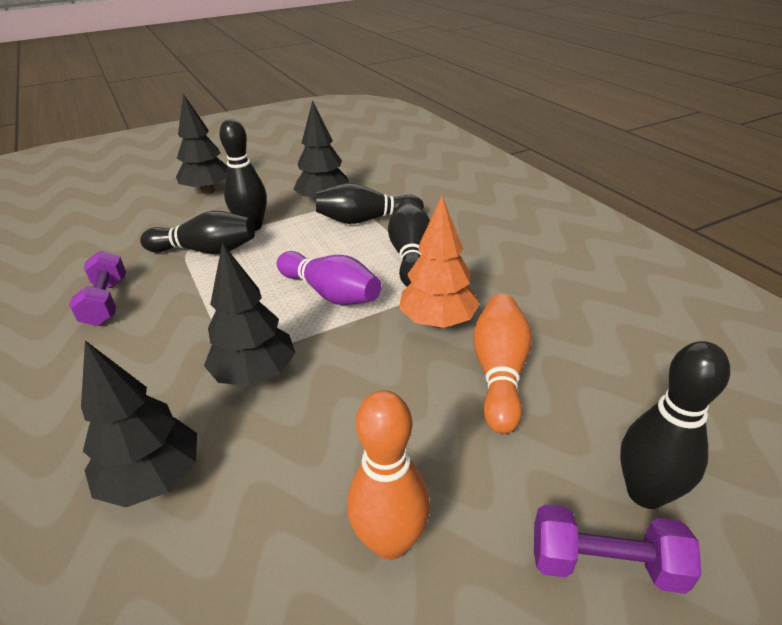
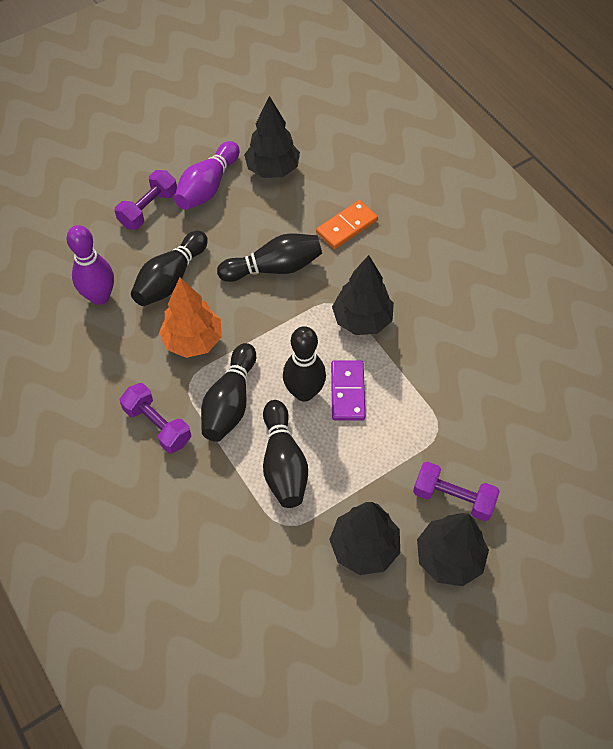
orange bowling pin: 2 -> 0
orange domino: 0 -> 1
purple bowling pin: 1 -> 2
purple domino: 0 -> 1
purple dumbbell: 2 -> 3

